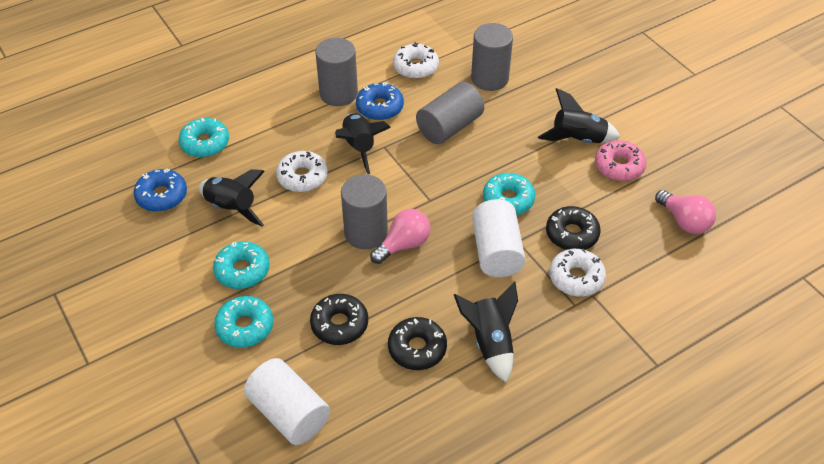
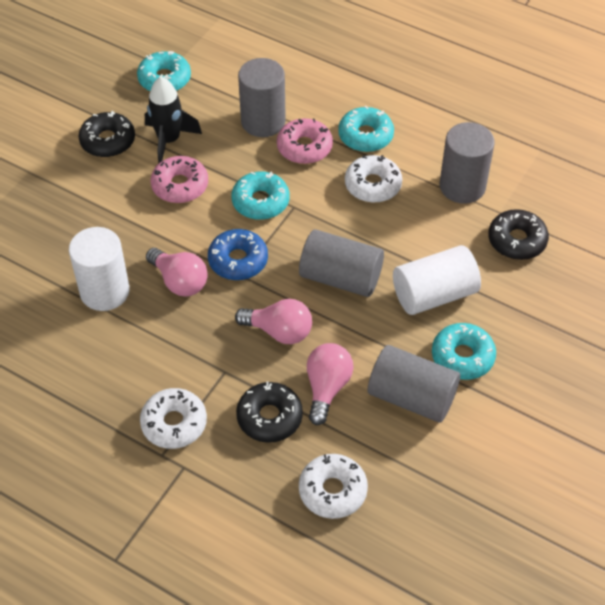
black rocket: 4 -> 1
blue donut: 2 -> 1
pink donut: 1 -> 2
pink light bulb: 2 -> 3

